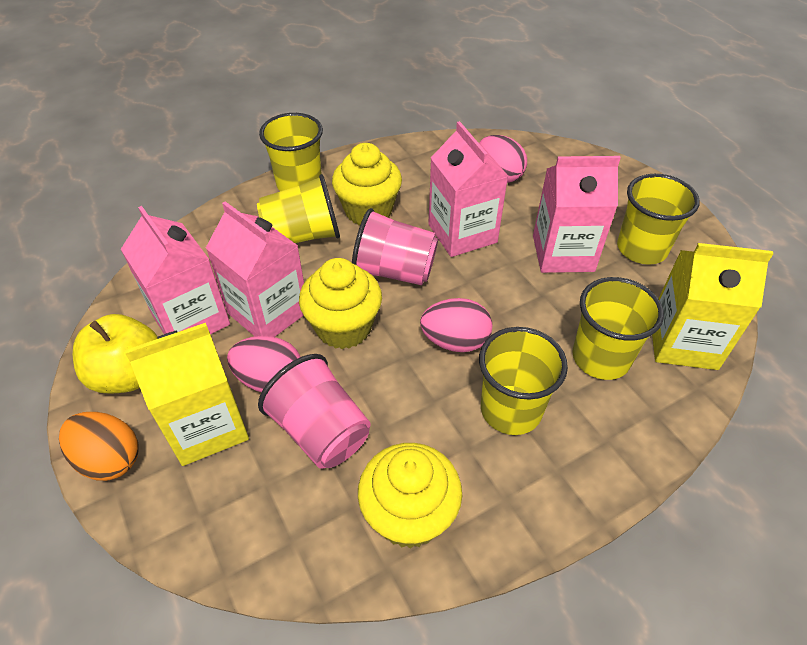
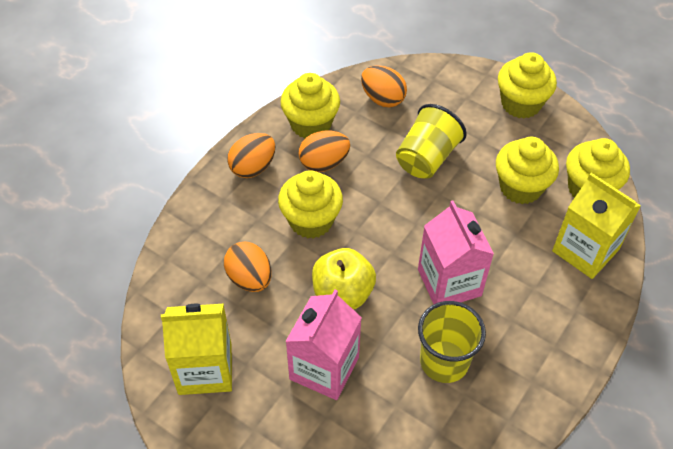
orange egg: 1 -> 4
pink carton: 4 -> 2
pink cup: 2 -> 0
pink egg: 3 -> 0
yellow cup: 5 -> 2
yellow cupcake: 3 -> 5

